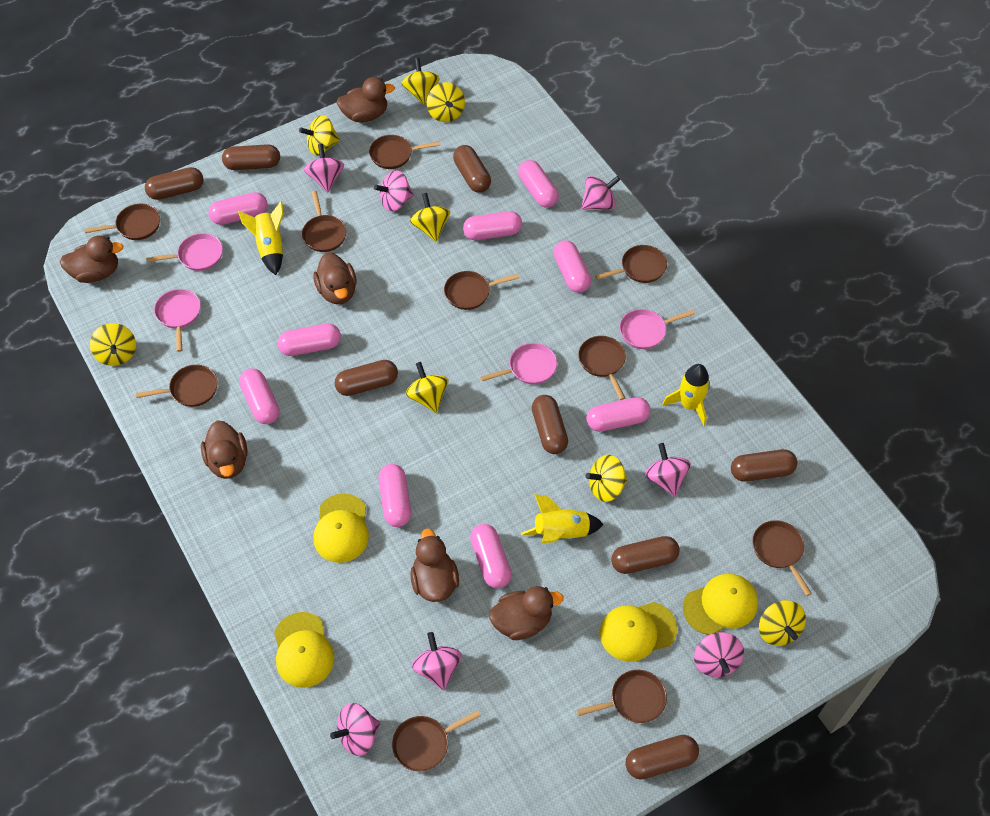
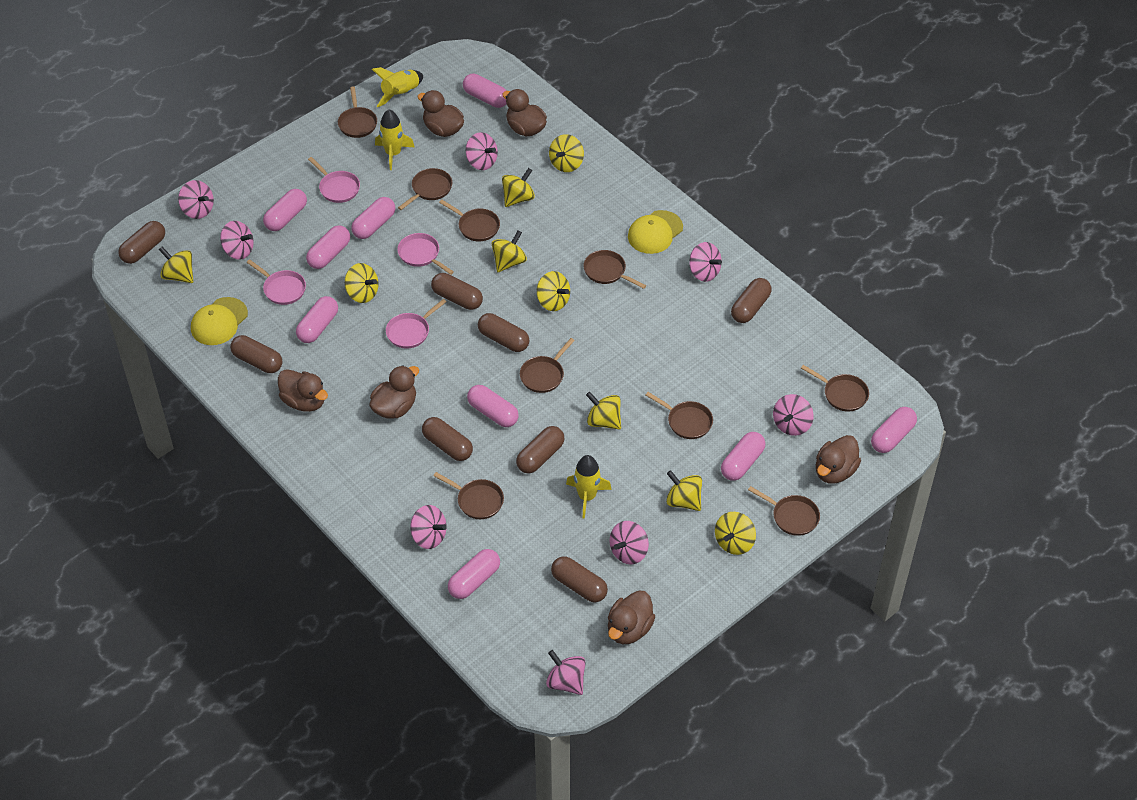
brown pan: 10 -> 9
pink spinning top: 7 -> 8
yellow cap: 4 -> 2
yellow spinning top: 8 -> 9

